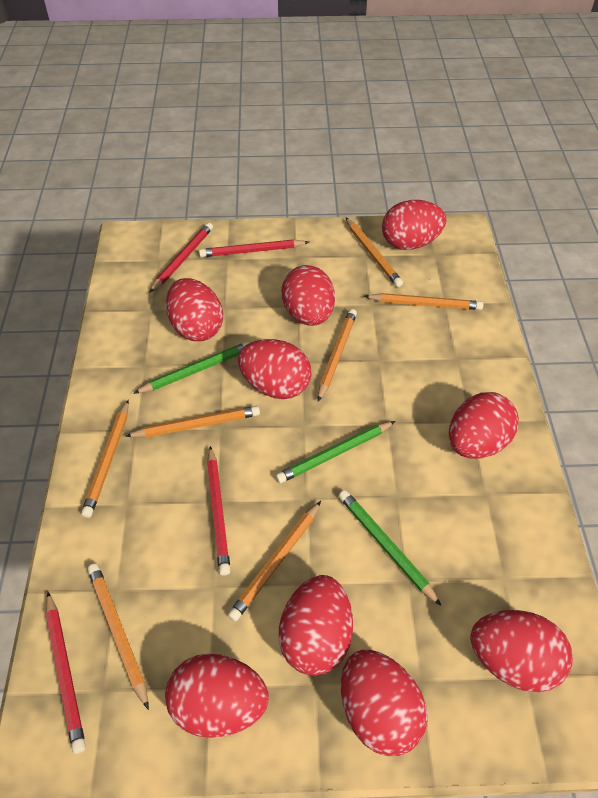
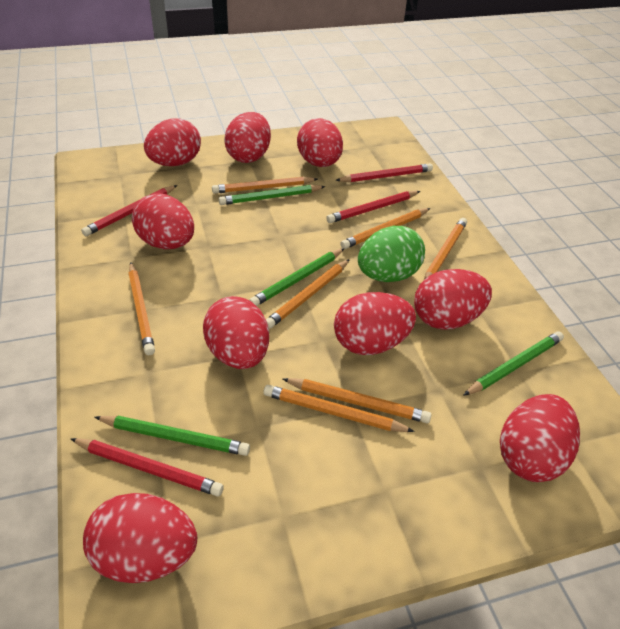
green egg: 0 -> 1
green pencil: 3 -> 4

